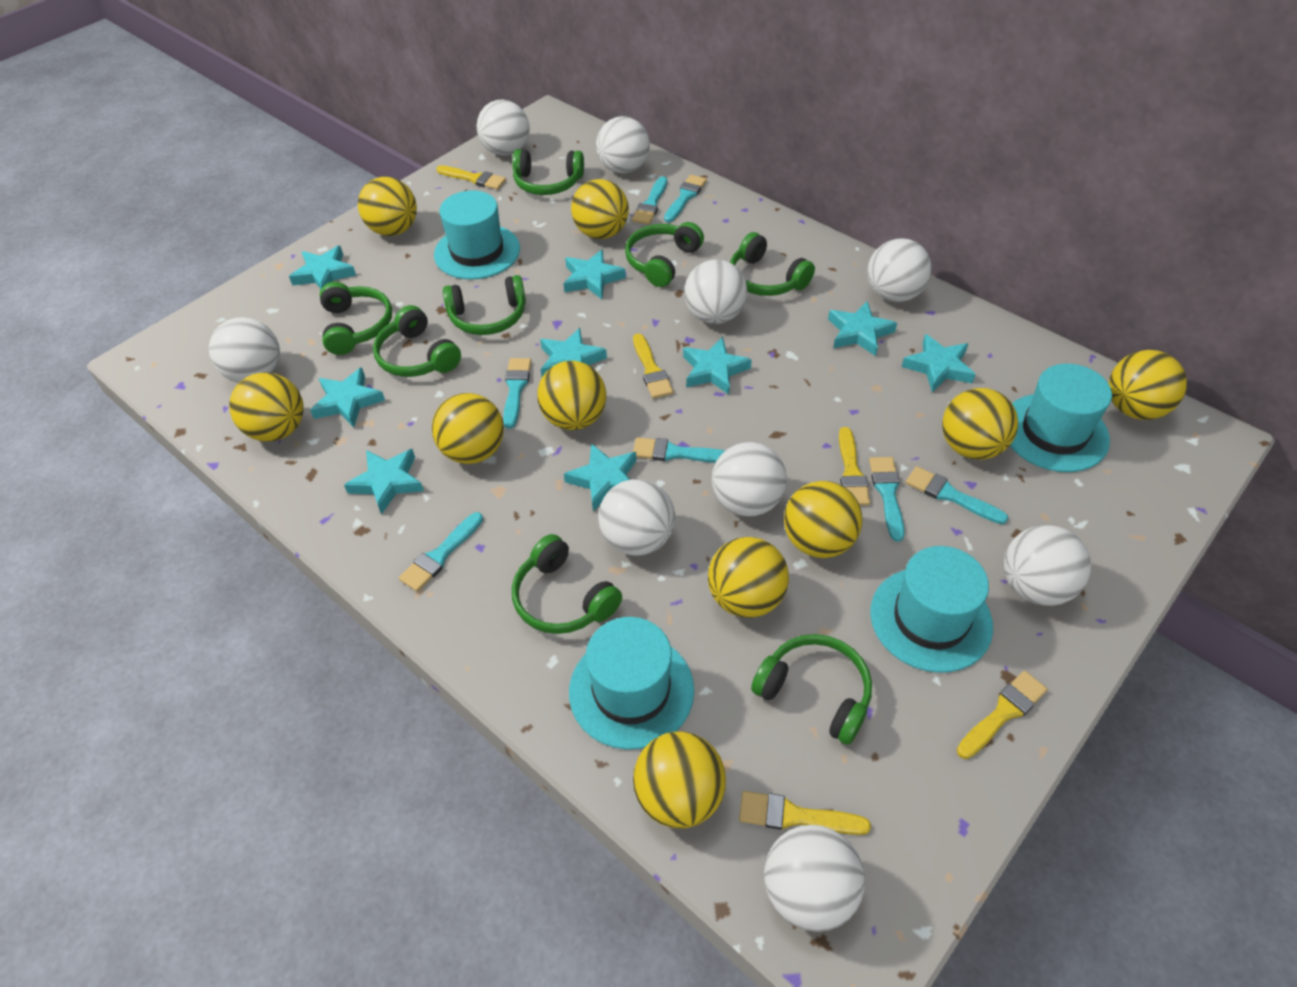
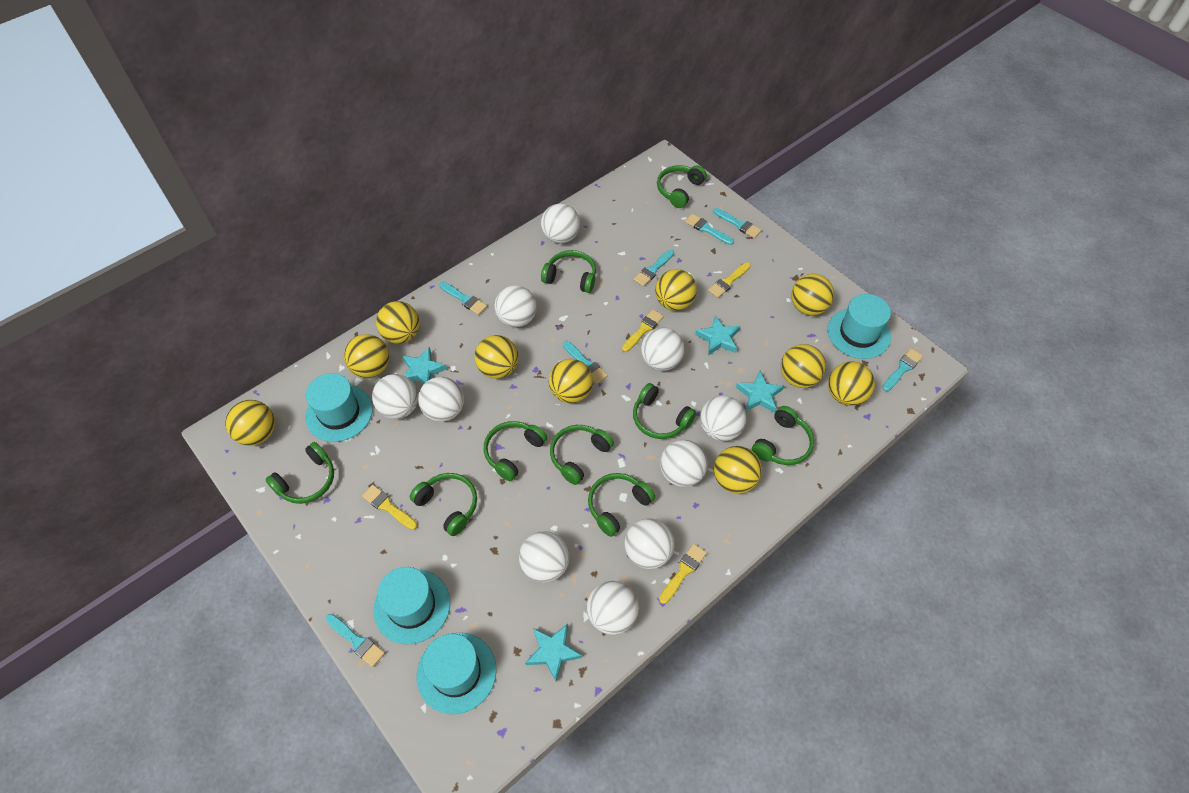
green headphones: 8 -> 9
turquoise star: 9 -> 4
white ball: 9 -> 10
yellow brush: 5 -> 4

